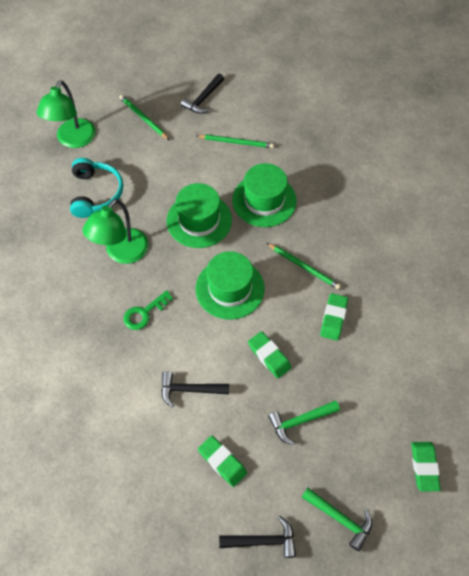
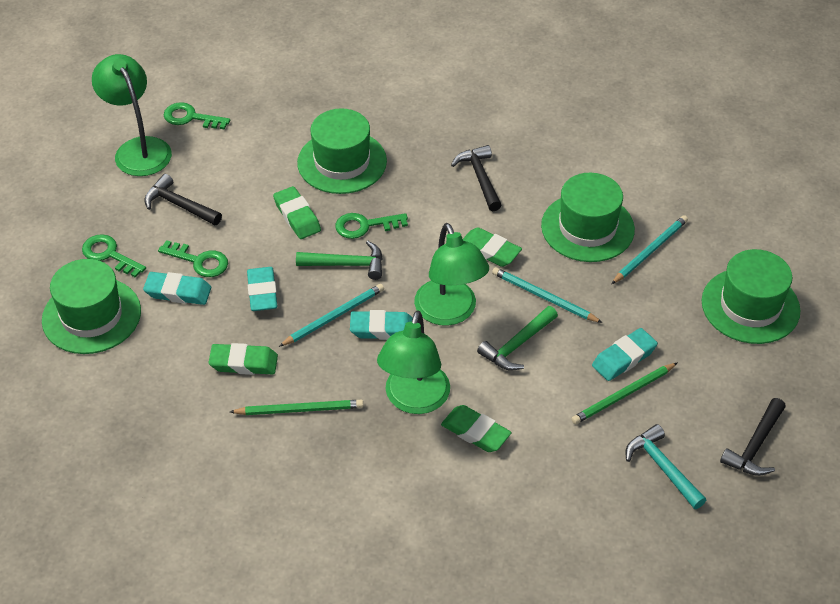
green hat: 3 -> 4
green key: 1 -> 4
green lamp: 2 -> 3
green pencil: 3 -> 2
turquoise eraser: 0 -> 4
turquoise hammer: 0 -> 1
turquoise headphones: 1 -> 0
turquoise pencil: 0 -> 3

